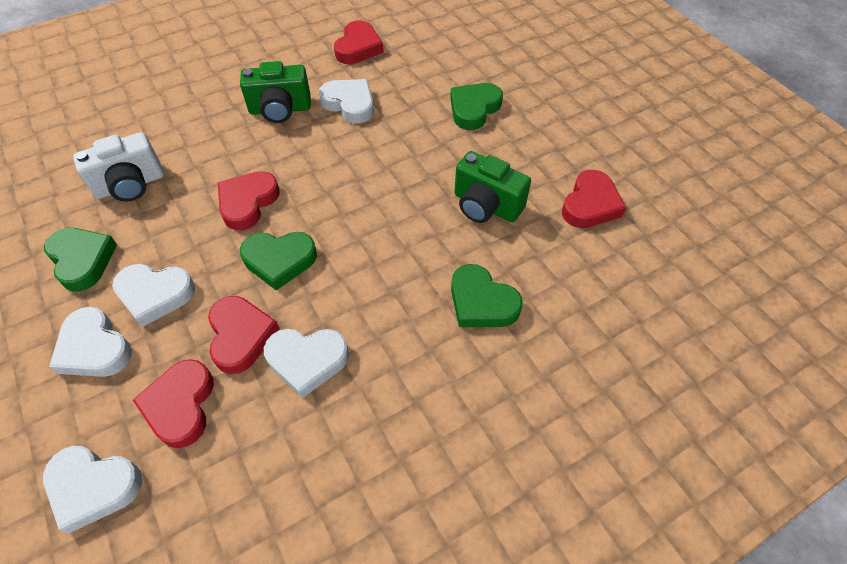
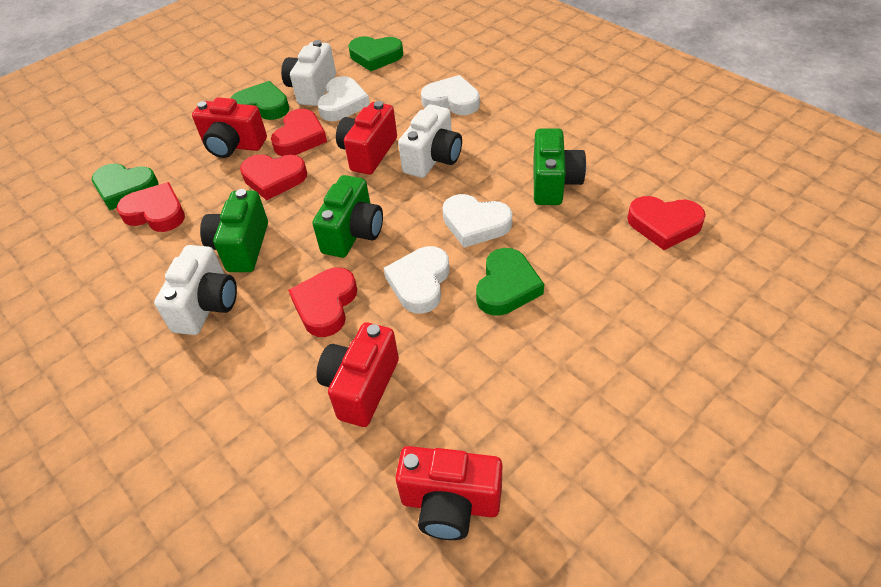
green camera: 2 -> 3
red camera: 0 -> 4
white camera: 1 -> 3
white heart: 5 -> 4

